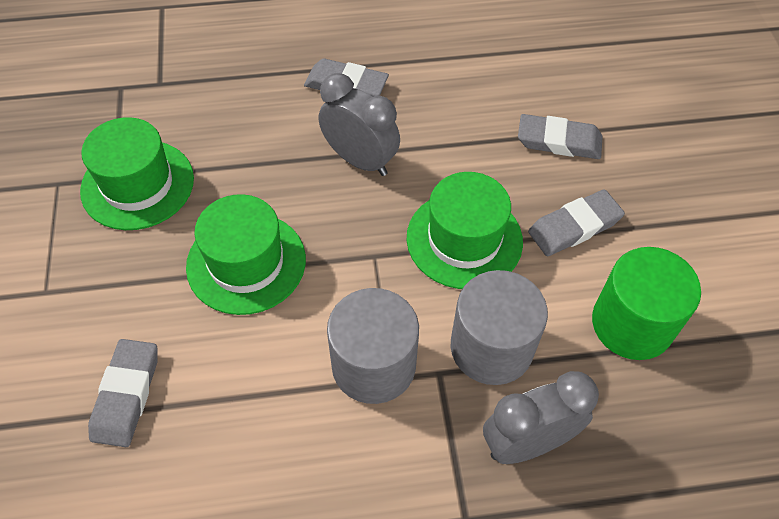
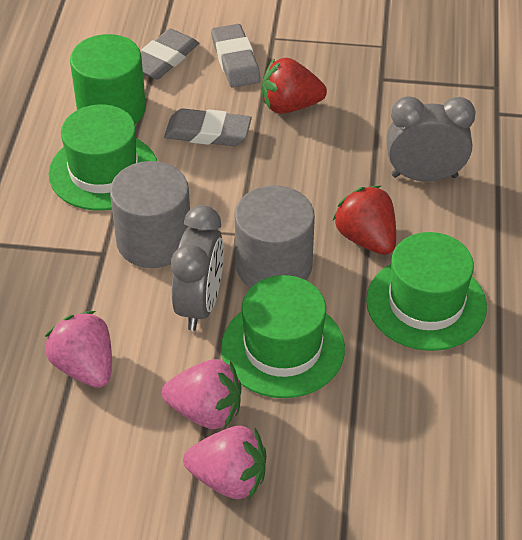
grey eraser: 4 -> 3
pink strawberry: 0 -> 3
red strawberry: 0 -> 2

